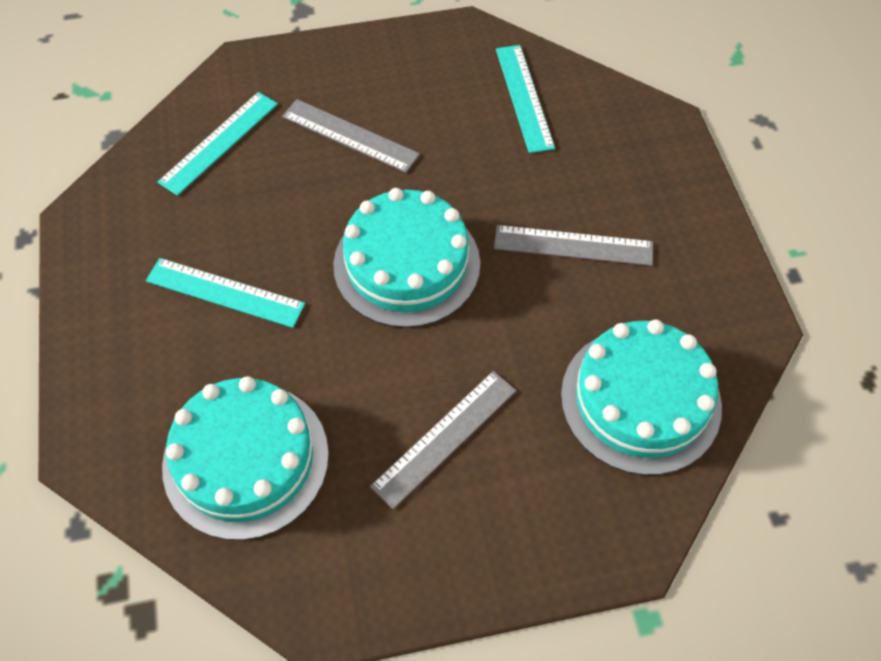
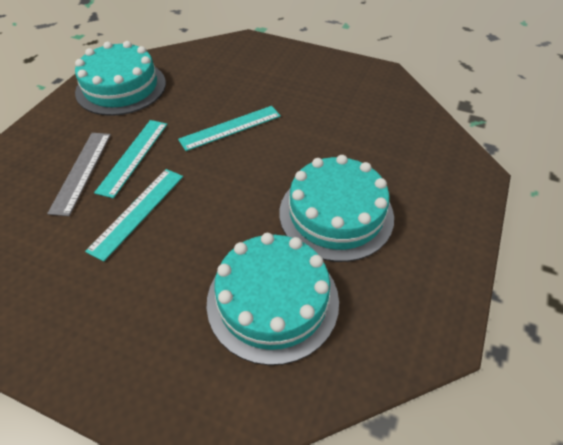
grey ruler: 3 -> 1

